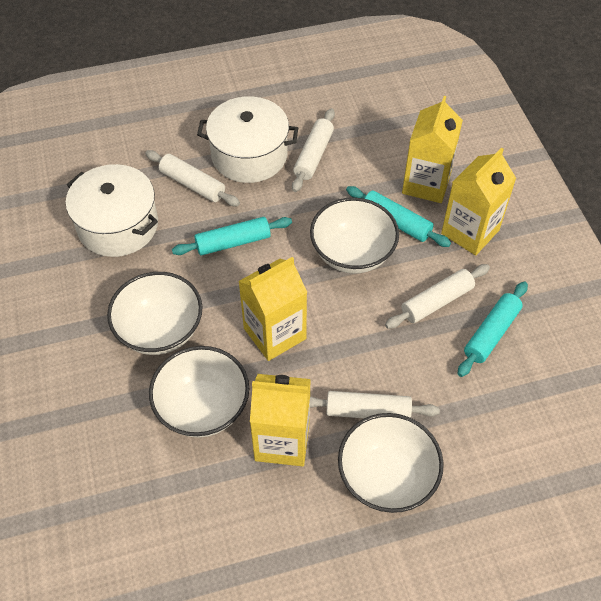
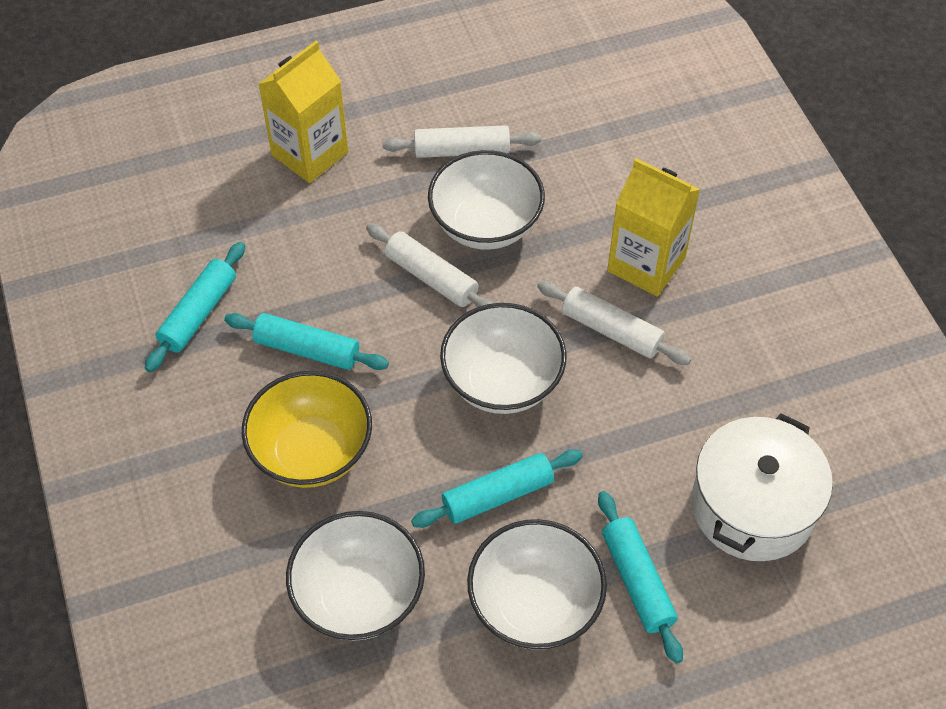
turquoise rolling pin: 3 -> 4
white pot: 2 -> 1
white rolling pin: 4 -> 3
yellow bowl: 0 -> 1
yellow carton: 4 -> 2

